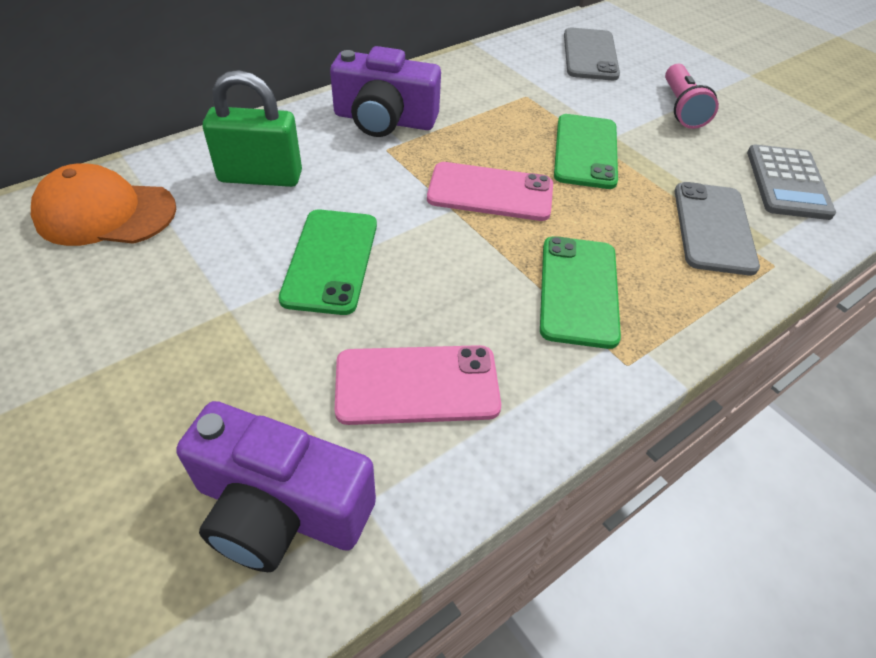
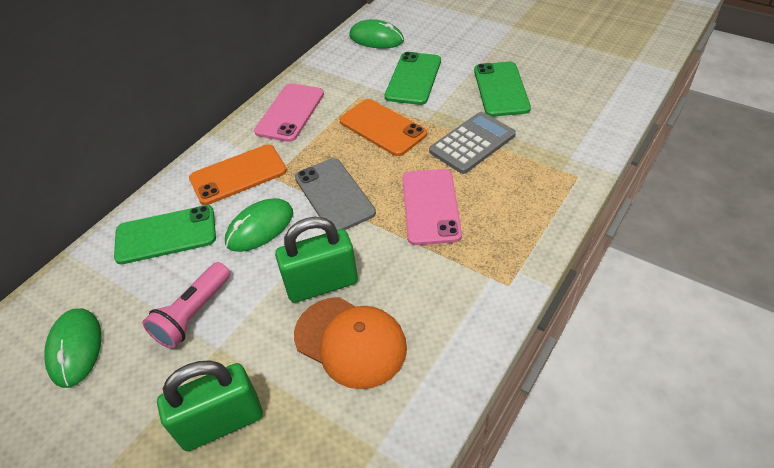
green mouse: 0 -> 3
green padlock: 1 -> 2
grey phone: 2 -> 1
orange phone: 0 -> 2
purple camera: 2 -> 0

